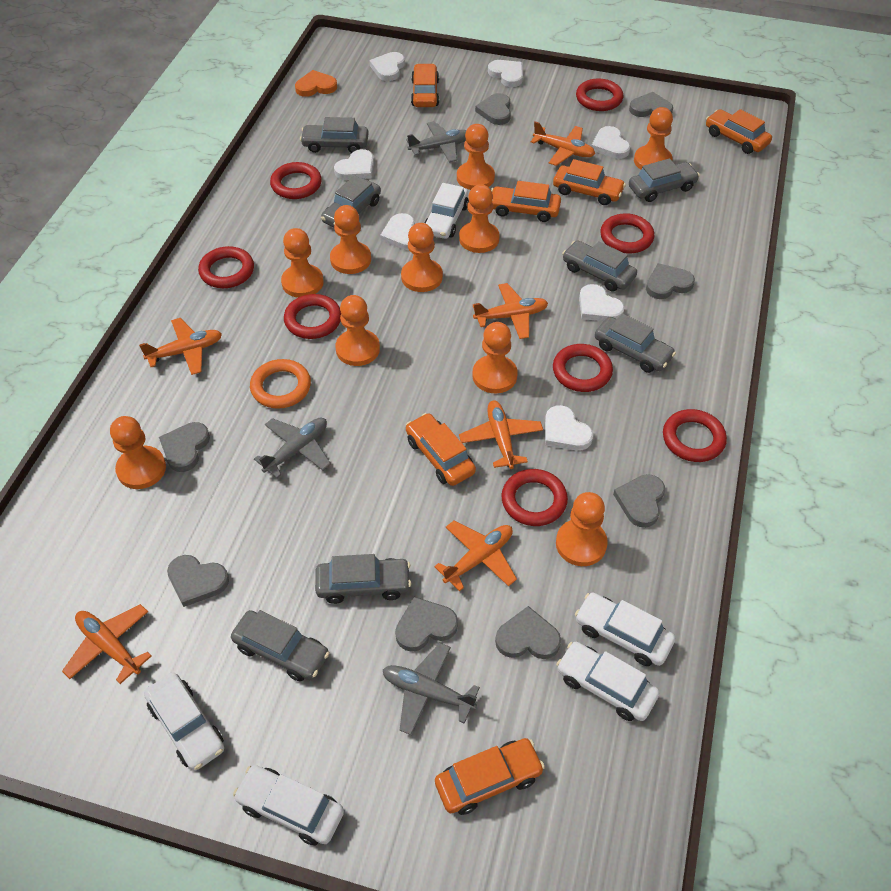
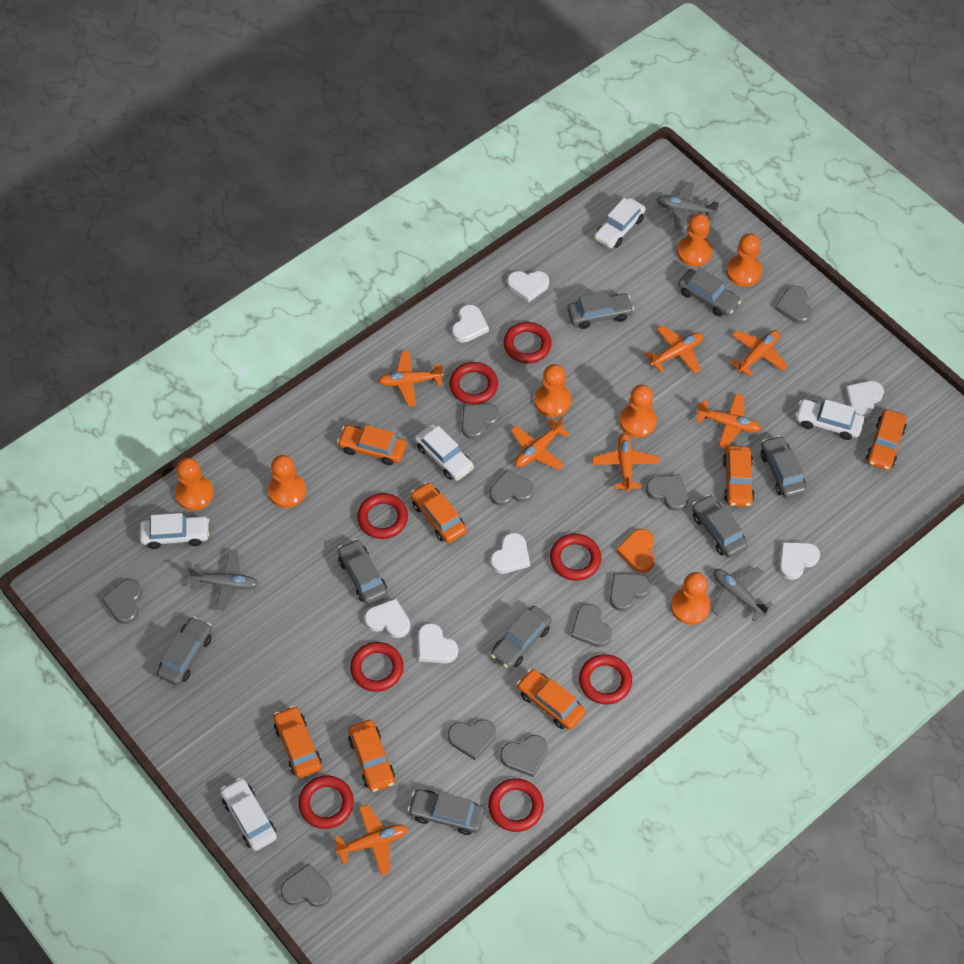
grey car: 7 -> 8
grey heart: 8 -> 10
orange car: 6 -> 7
orange pawn: 10 -> 7
orange plane: 6 -> 7
orange ring: 1 -> 0

